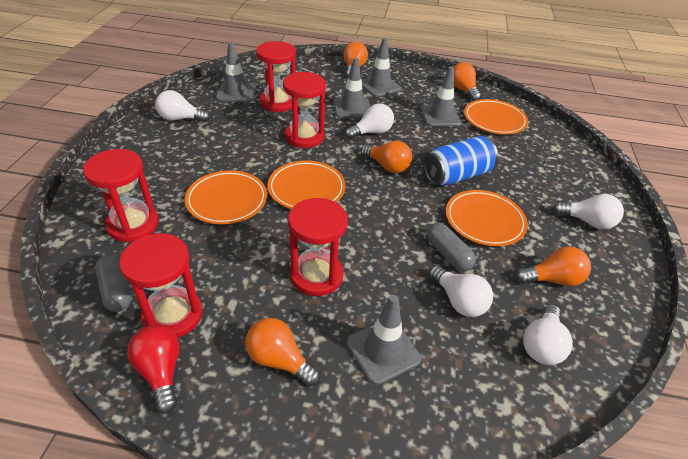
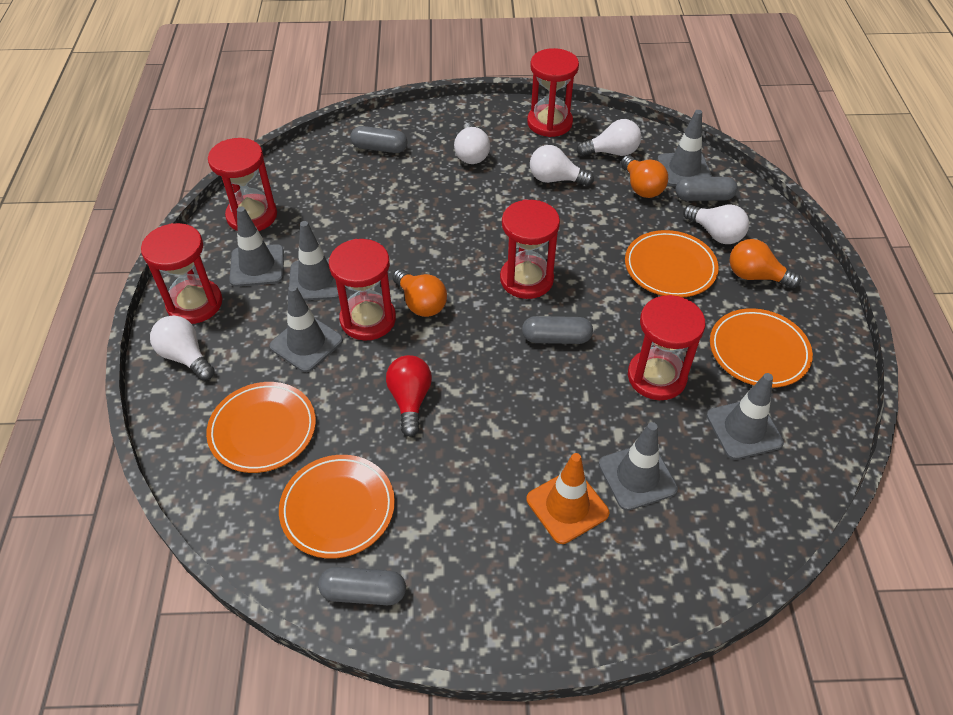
blue can: 1 -> 0
grey capsule: 2 -> 4
grey traffic cone: 5 -> 6
orange light bulb: 5 -> 3
orange traffic cone: 0 -> 1
red hourglass: 5 -> 6

